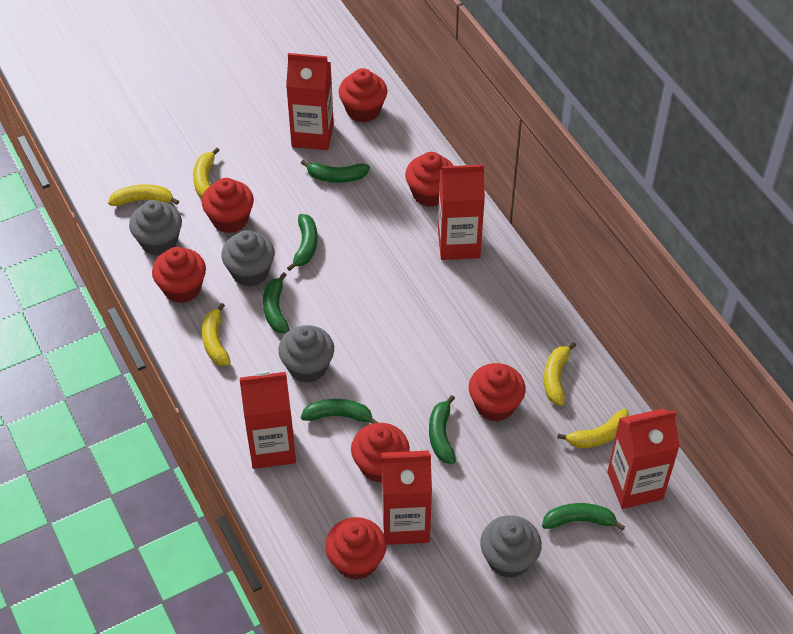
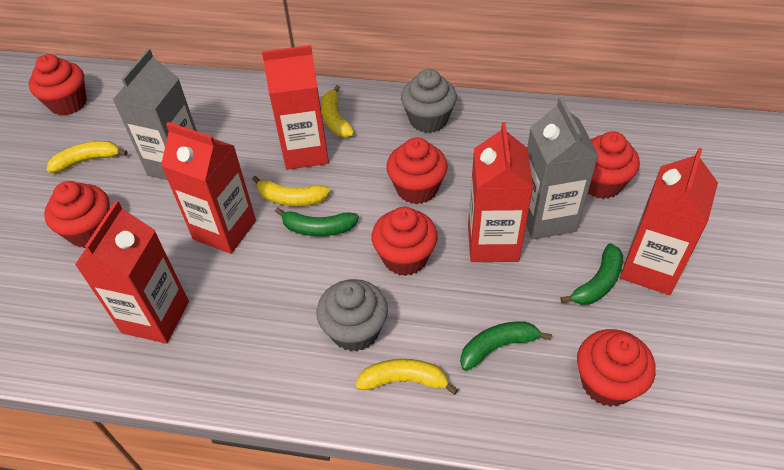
green banana: 6 -> 3
grey carton: 0 -> 2
grey cupcake: 4 -> 2
red cupcake: 7 -> 6
yellow banana: 5 -> 4

